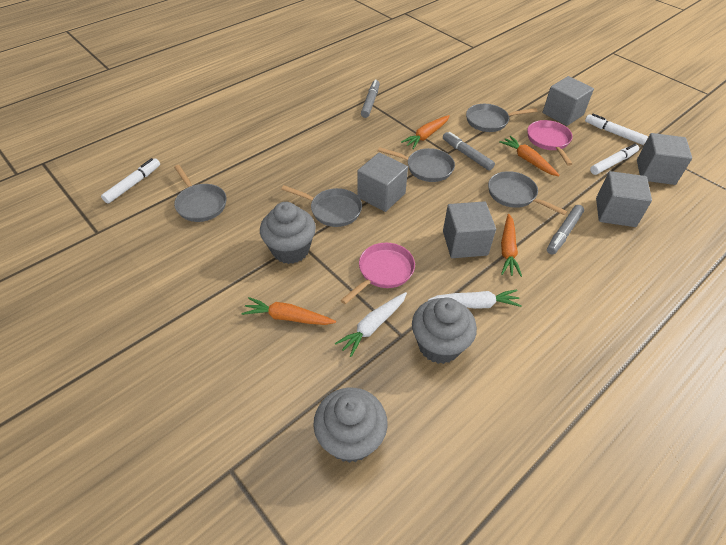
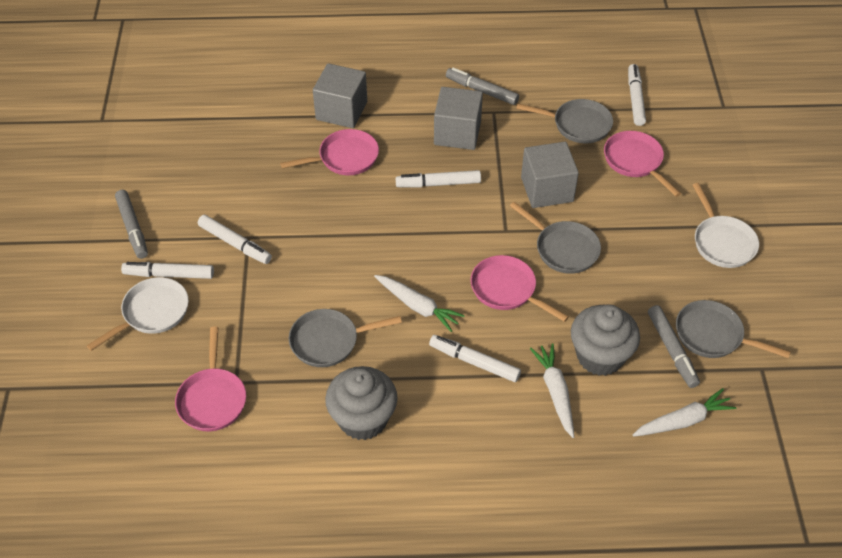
grey cube: 5 -> 3
grey cupcake: 3 -> 2
grey pan: 5 -> 4
orange carrot: 4 -> 0
pink pan: 2 -> 4
white carrot: 2 -> 3
white marker: 3 -> 5
white pan: 0 -> 2

